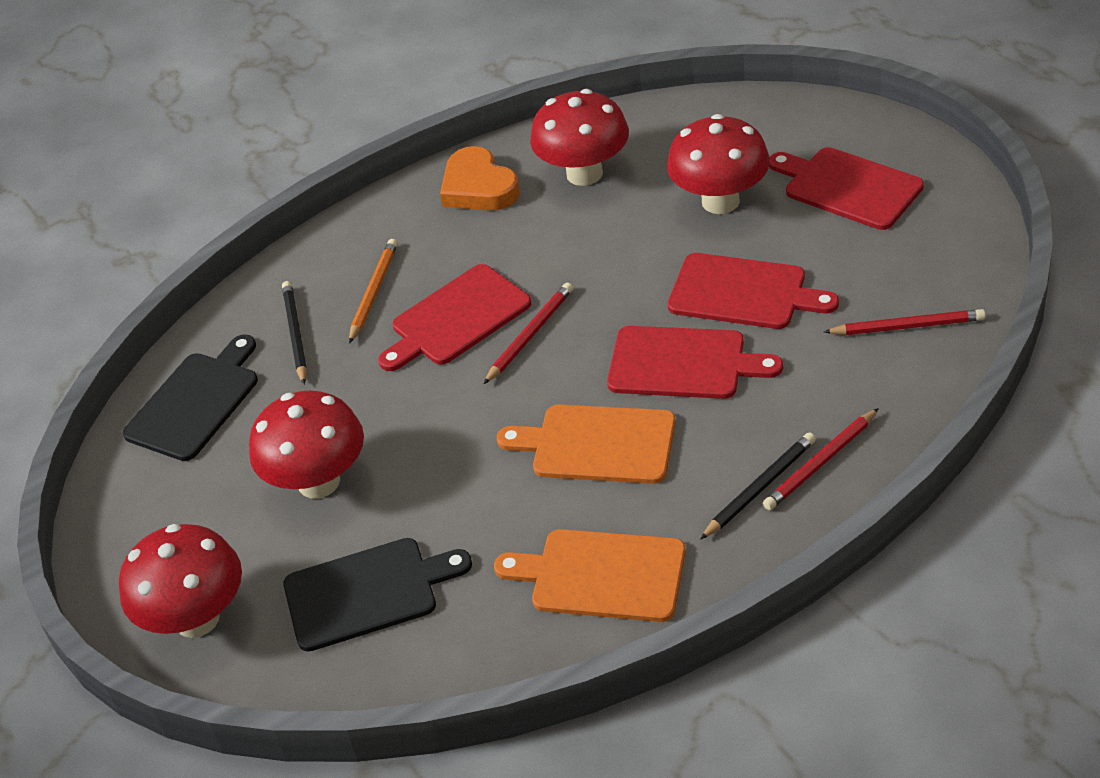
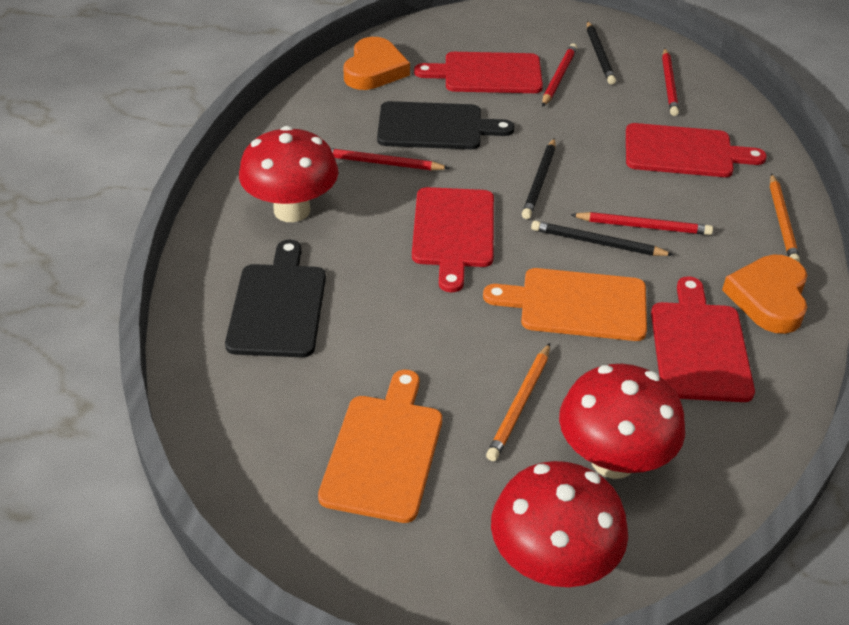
black pencil: 2 -> 3
orange heart: 1 -> 2
orange pencil: 1 -> 2
red mushroom: 4 -> 3
red pencil: 3 -> 4

